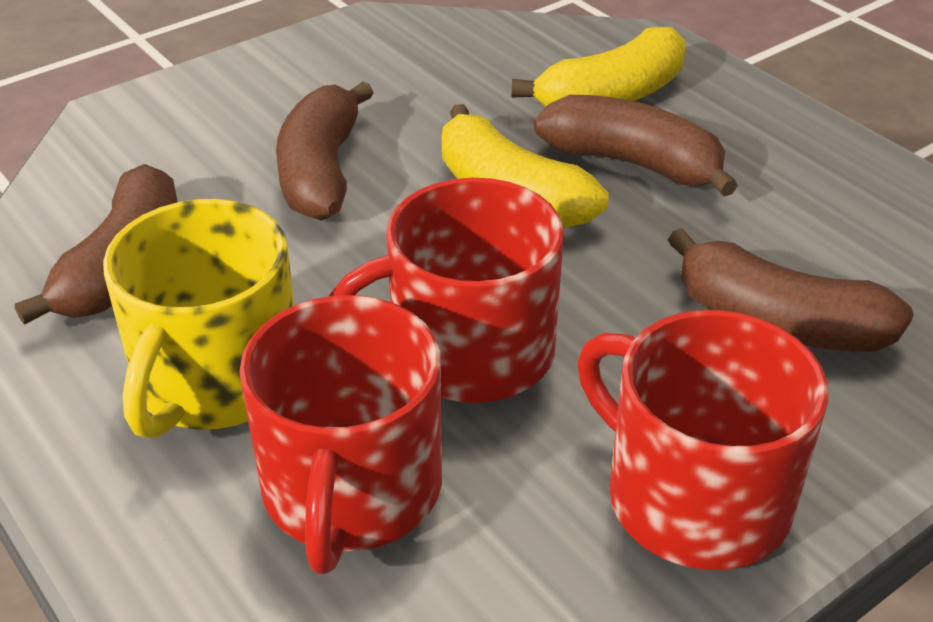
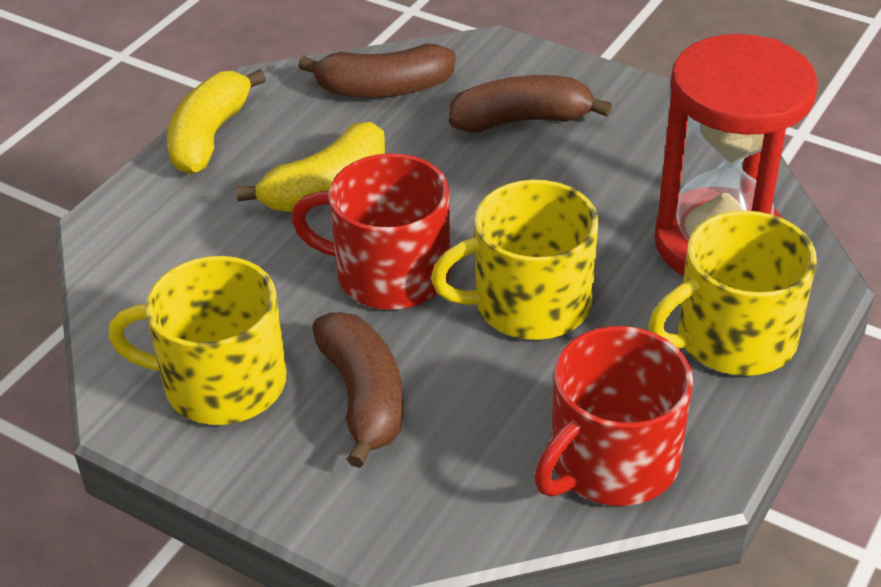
brown banana: 4 -> 3
red hourglass: 0 -> 1
red mug: 3 -> 2
yellow mug: 1 -> 3

